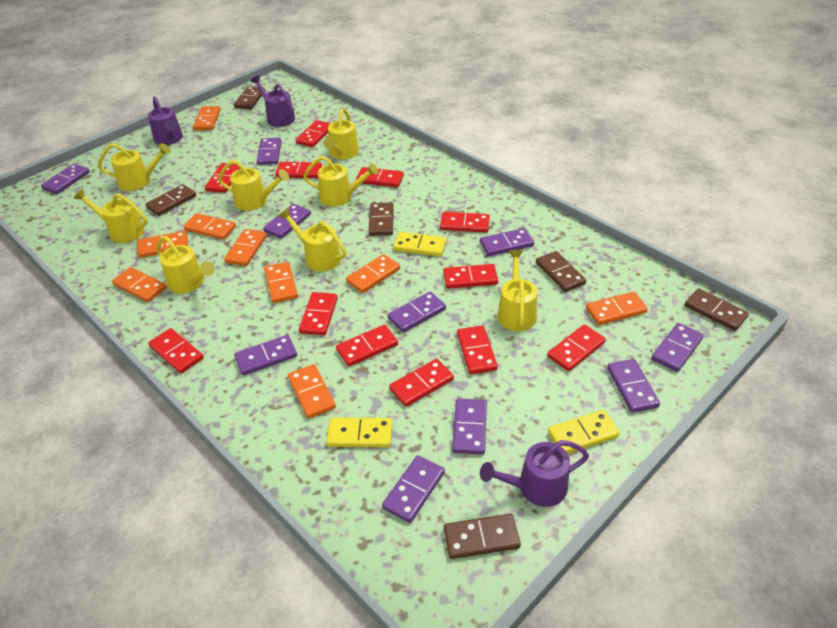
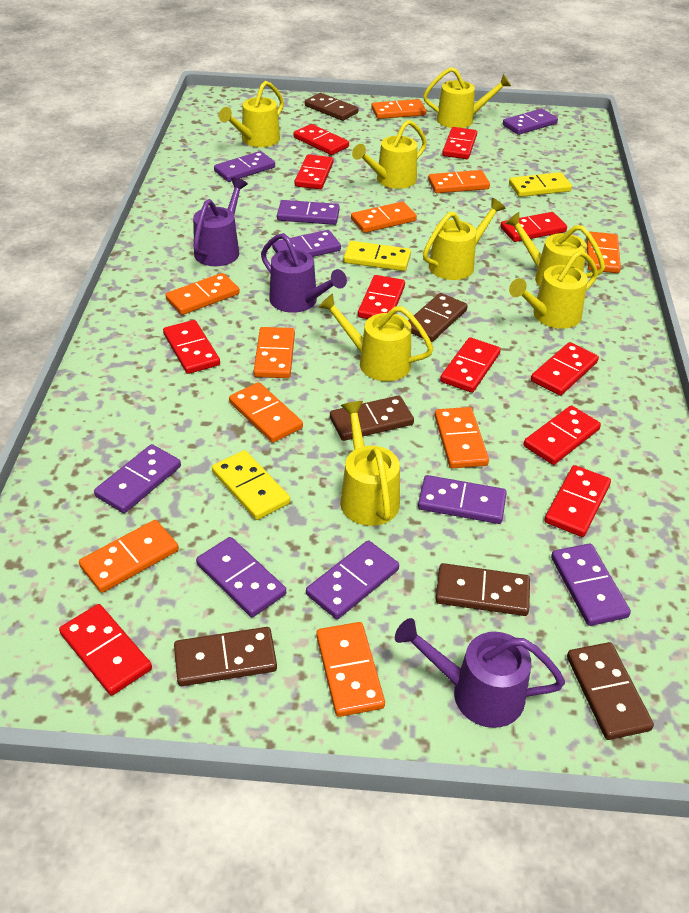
orange domino: 9 -> 10
purple domino: 10 -> 9
red domino: 12 -> 11

